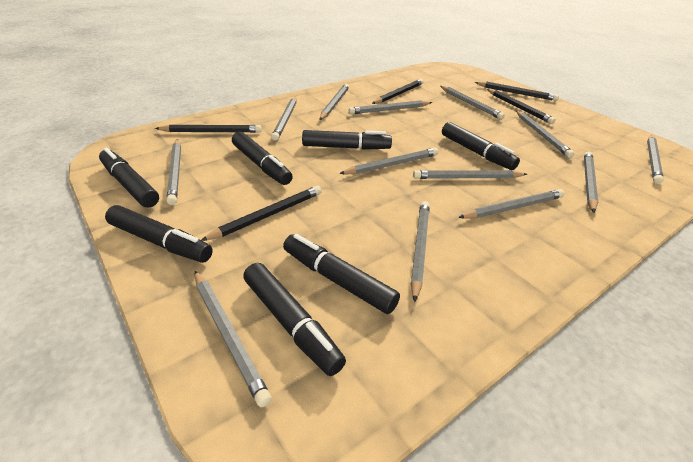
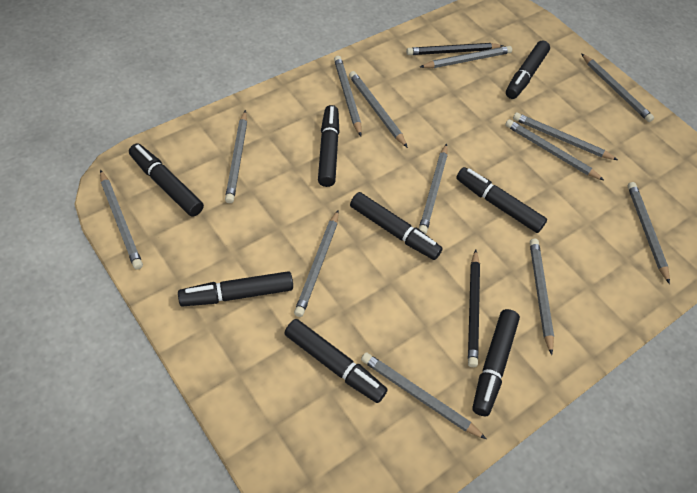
black marker: 7 -> 8
black pencil: 5 -> 2

